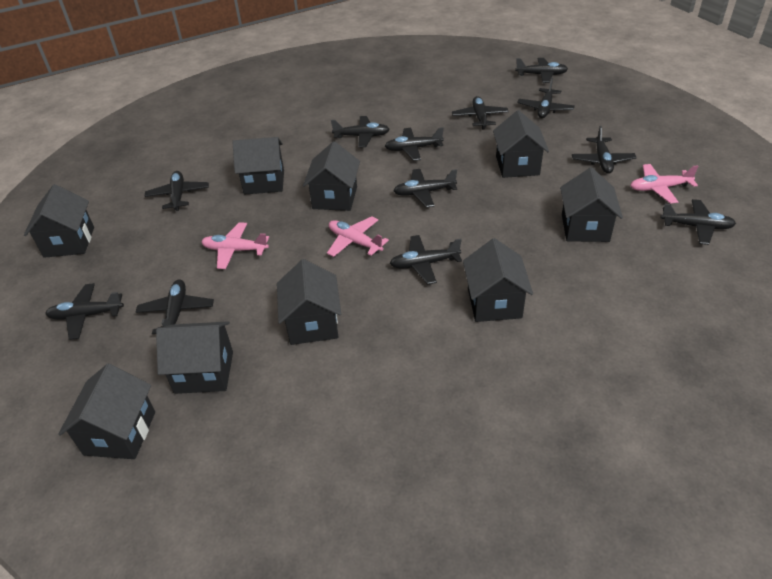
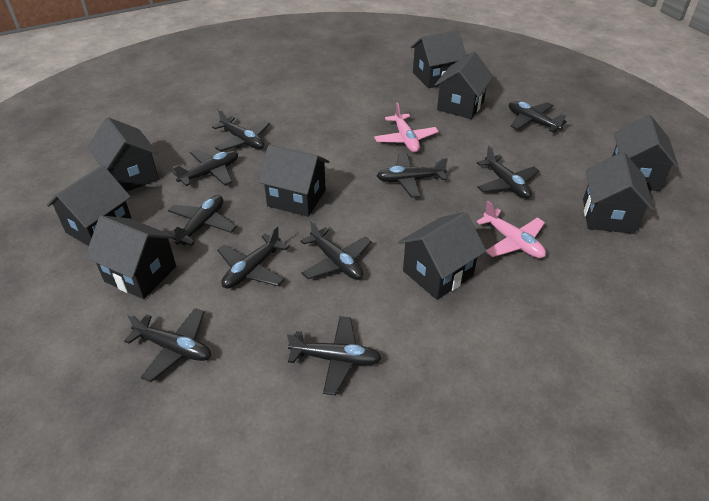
black plane: 12 -> 10
pink plane: 3 -> 2

